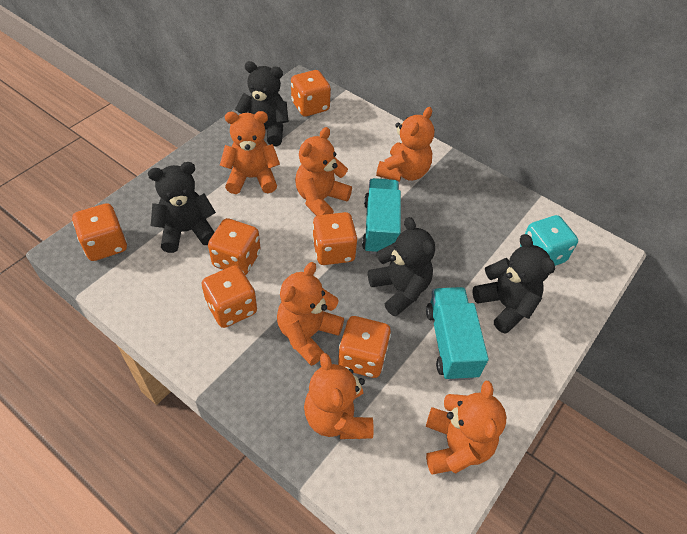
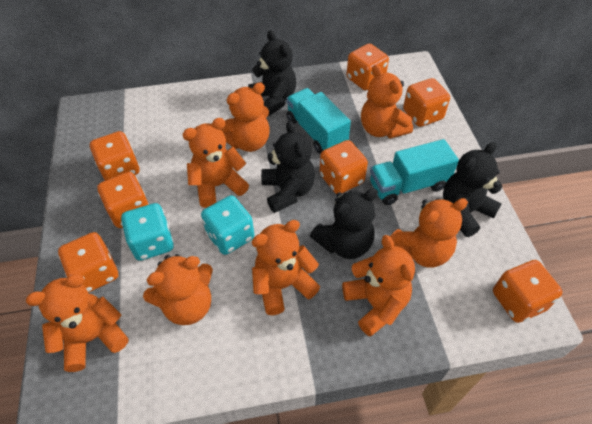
orange dice: 6 -> 7
orange teddy bear: 6 -> 8
turquoise dice: 1 -> 2

